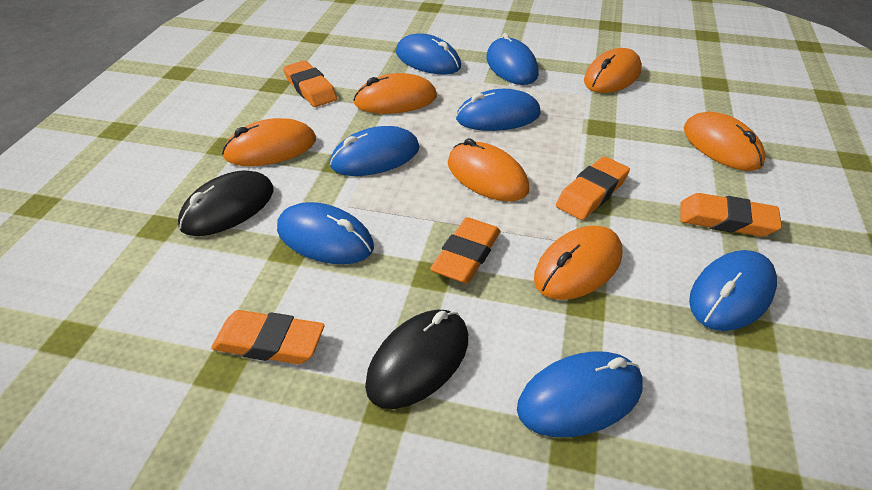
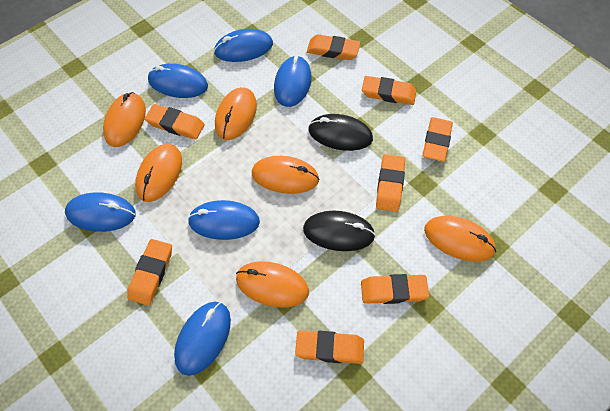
blue mouse: 7 -> 6
orange eraser: 5 -> 8

